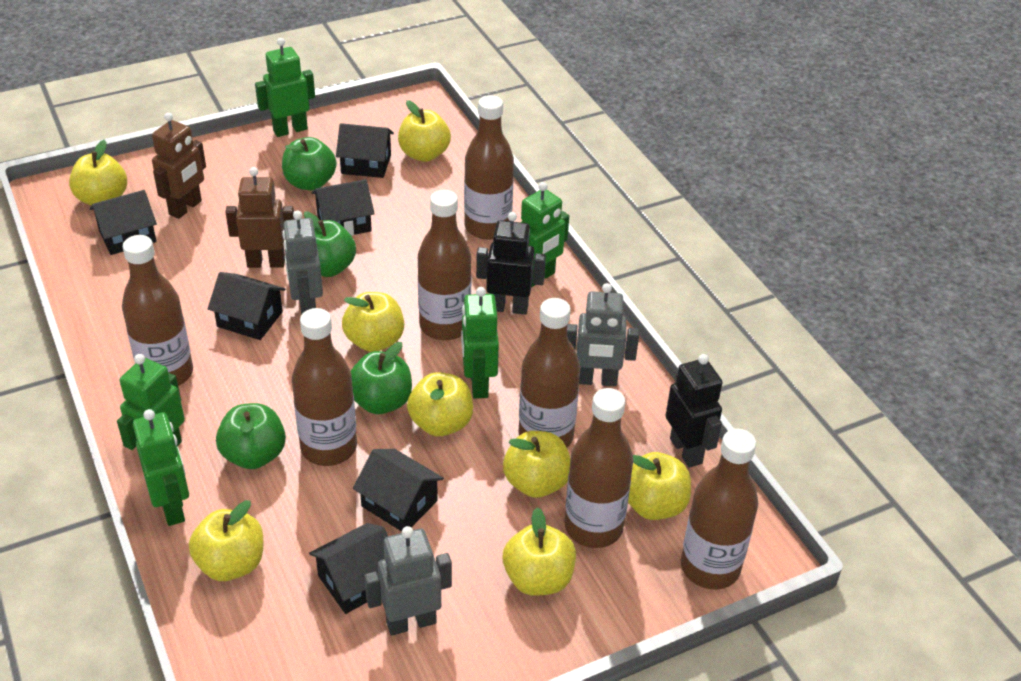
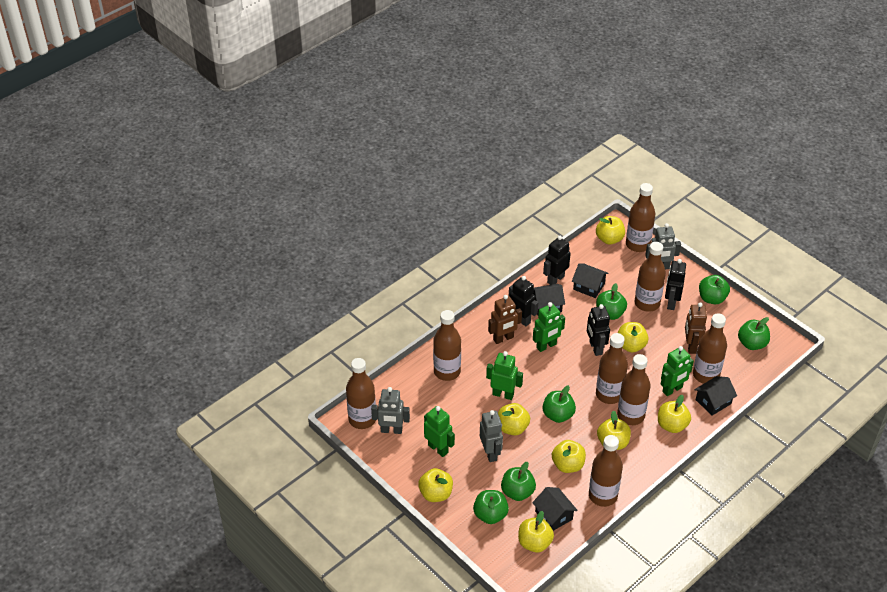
black house: 6 -> 4
black robot: 2 -> 4
brown bottle: 7 -> 8
green apple: 4 -> 6
green robot: 5 -> 4

